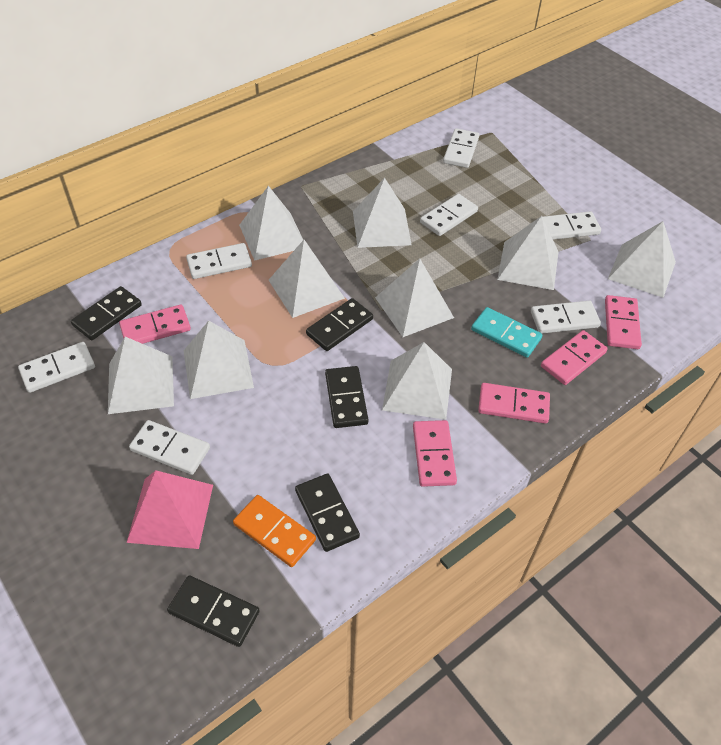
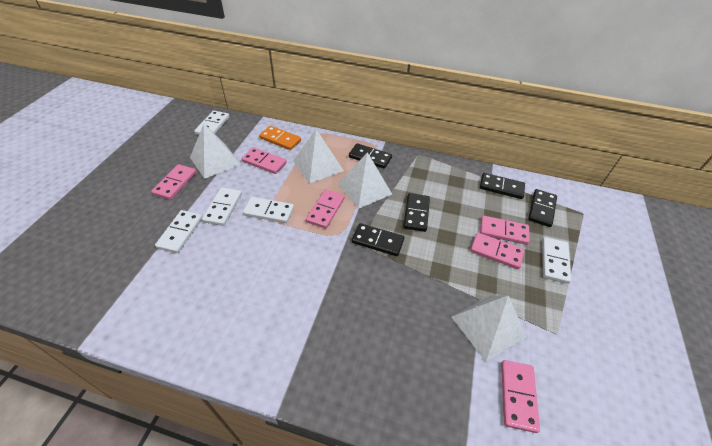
pink domino: 5 -> 6
pink pyramid: 1 -> 0
turquoise domino: 1 -> 0
white domino: 7 -> 5
white pyramid: 9 -> 4

